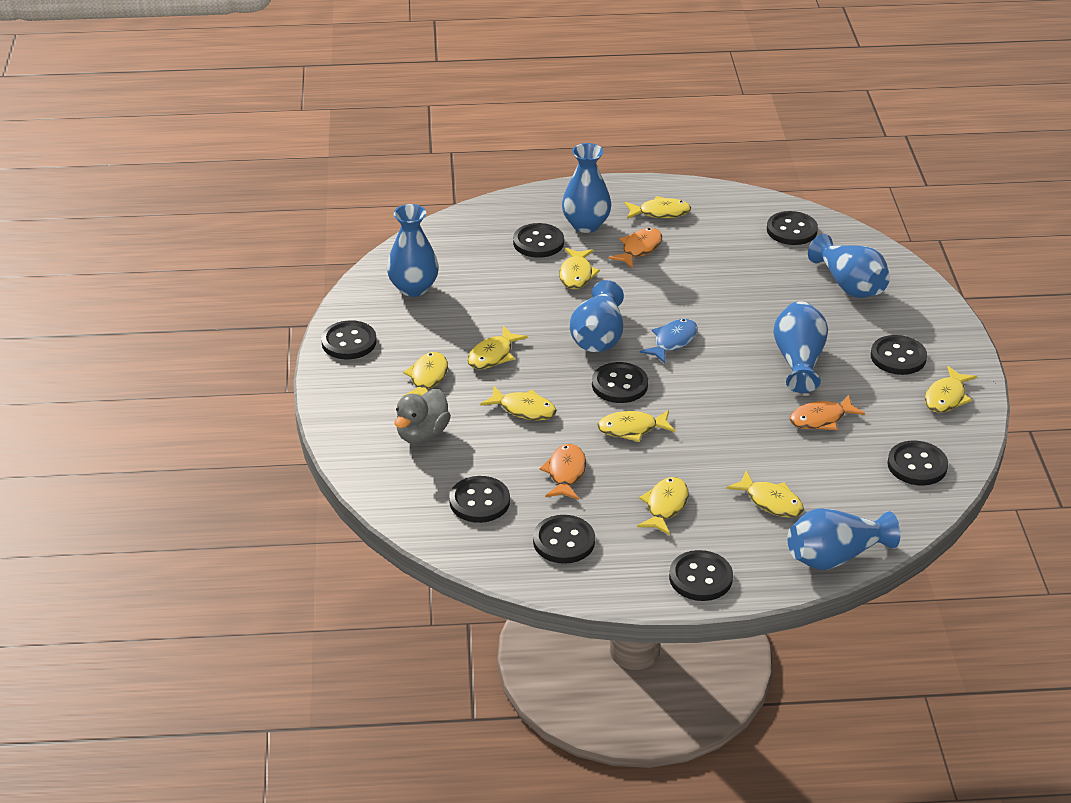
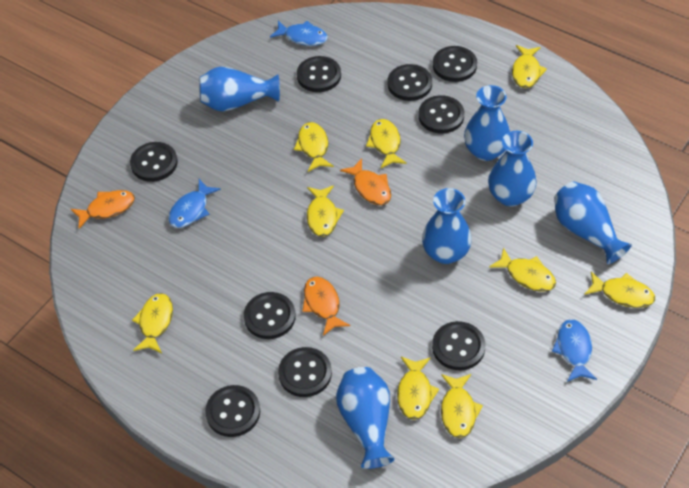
blue fish: 1 -> 3
grey duck: 1 -> 0

